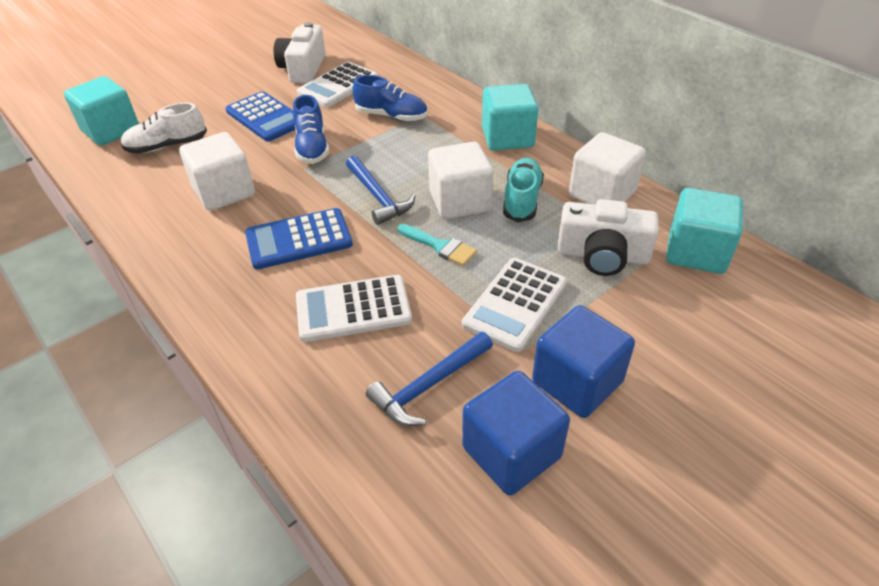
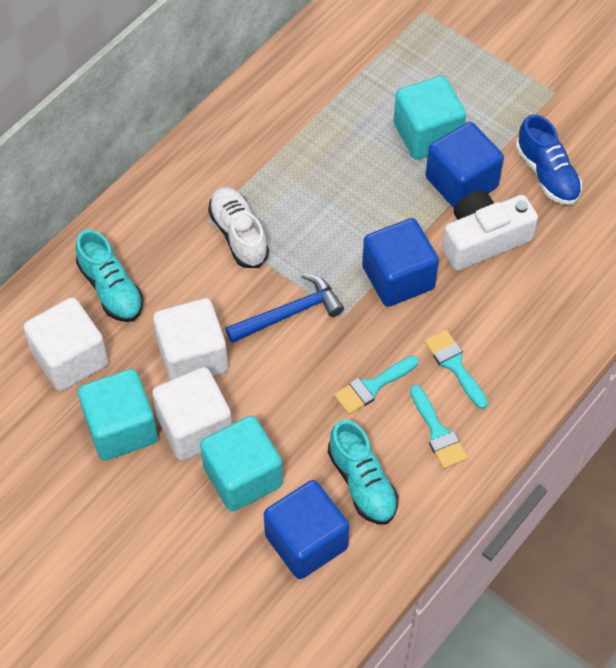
blue calculator: 2 -> 0
blue cube: 2 -> 3
blue hammer: 2 -> 1
blue shoe: 2 -> 1
turquoise brush: 1 -> 3
turquoise shoe: 1 -> 2
white calculator: 3 -> 0
white camera: 2 -> 1

